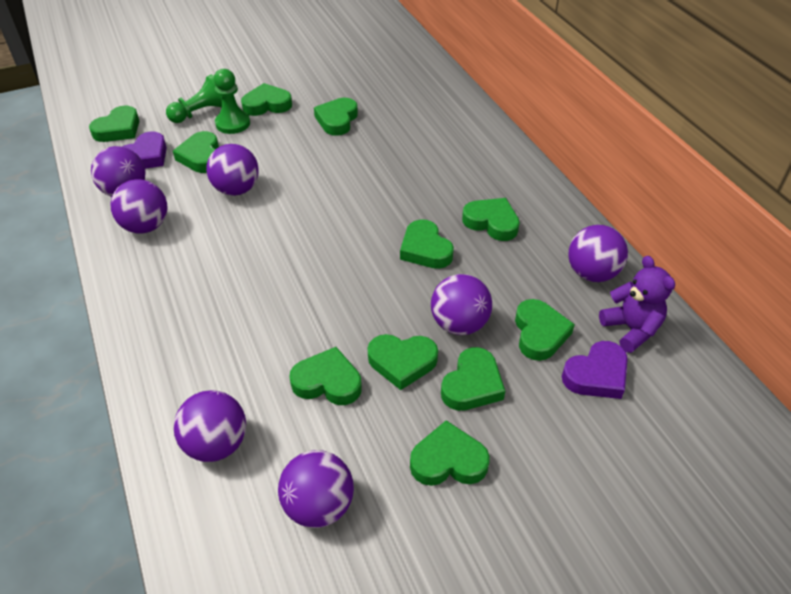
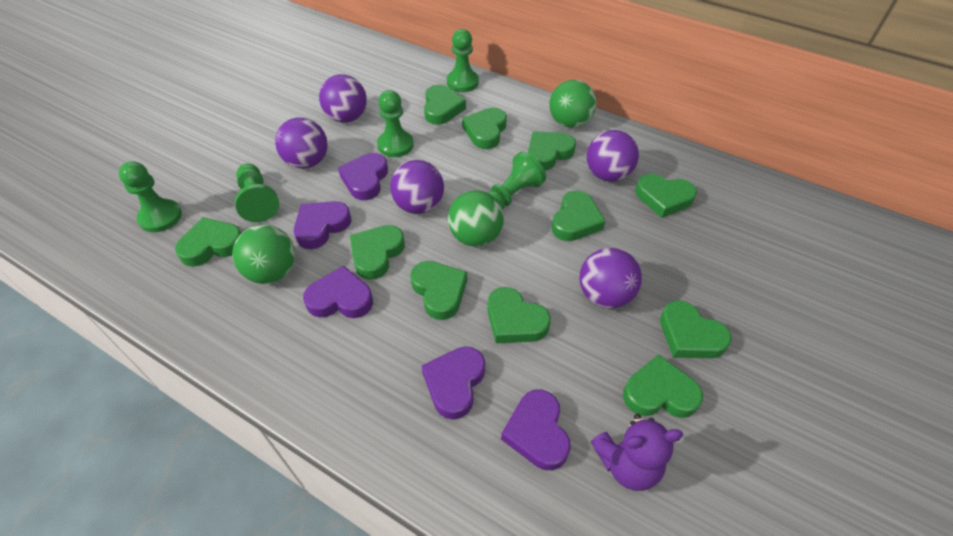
green ball: 0 -> 3
green pawn: 2 -> 5
purple ball: 7 -> 5
purple heart: 2 -> 5

